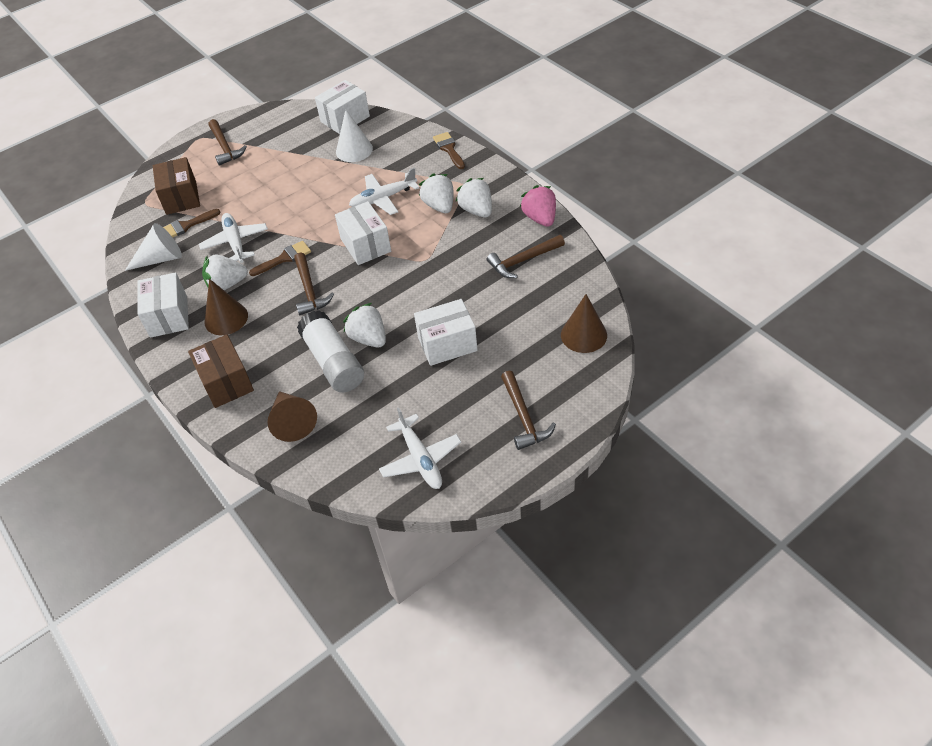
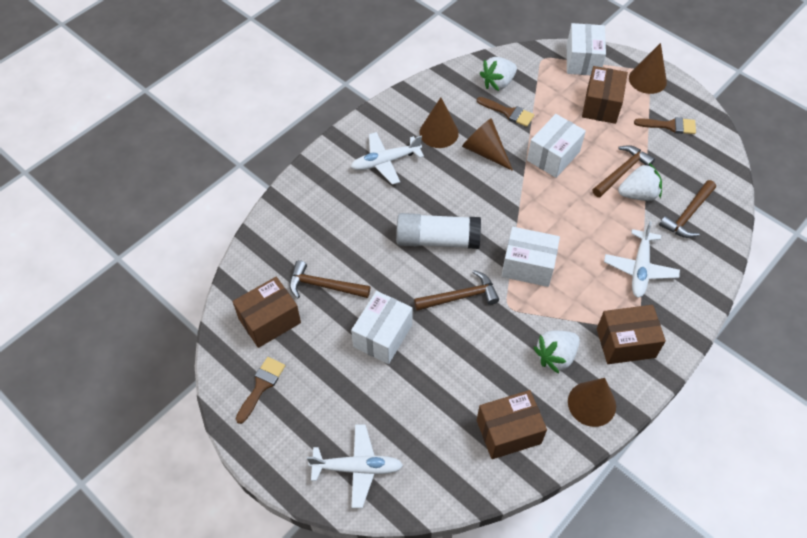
brown box: 2 -> 4
brown cone: 3 -> 4
pink strawberry: 1 -> 0
white cone: 2 -> 0
white strawberry: 4 -> 3

